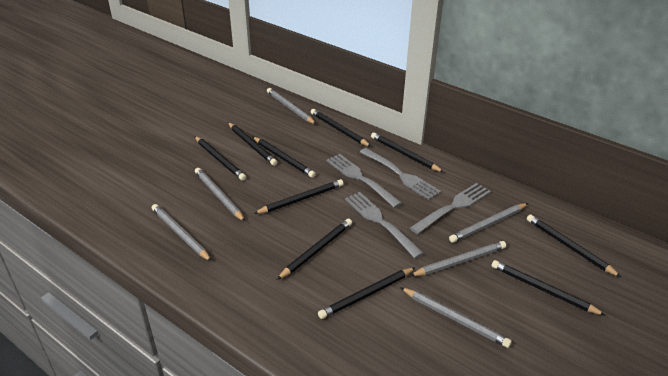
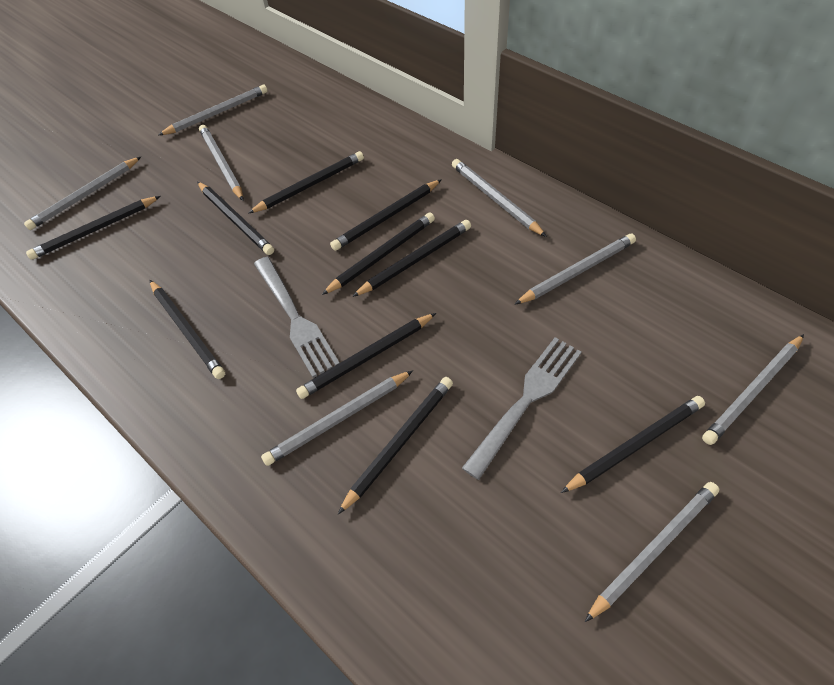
grey fork: 4 -> 2
grey pencil: 6 -> 8

